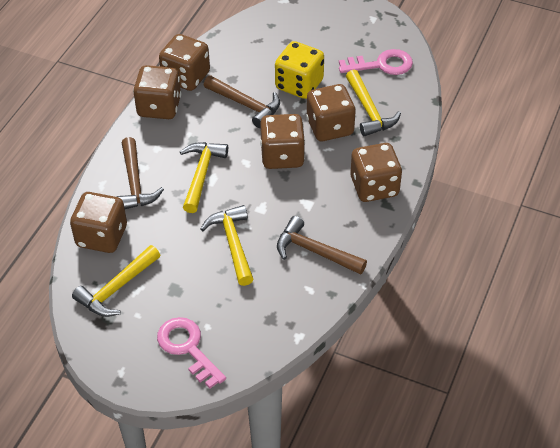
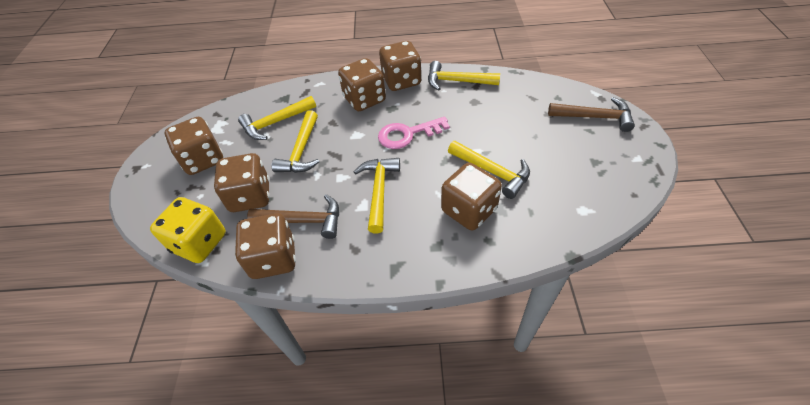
brown hammer: 3 -> 2
pink key: 2 -> 1
yellow hammer: 4 -> 5

